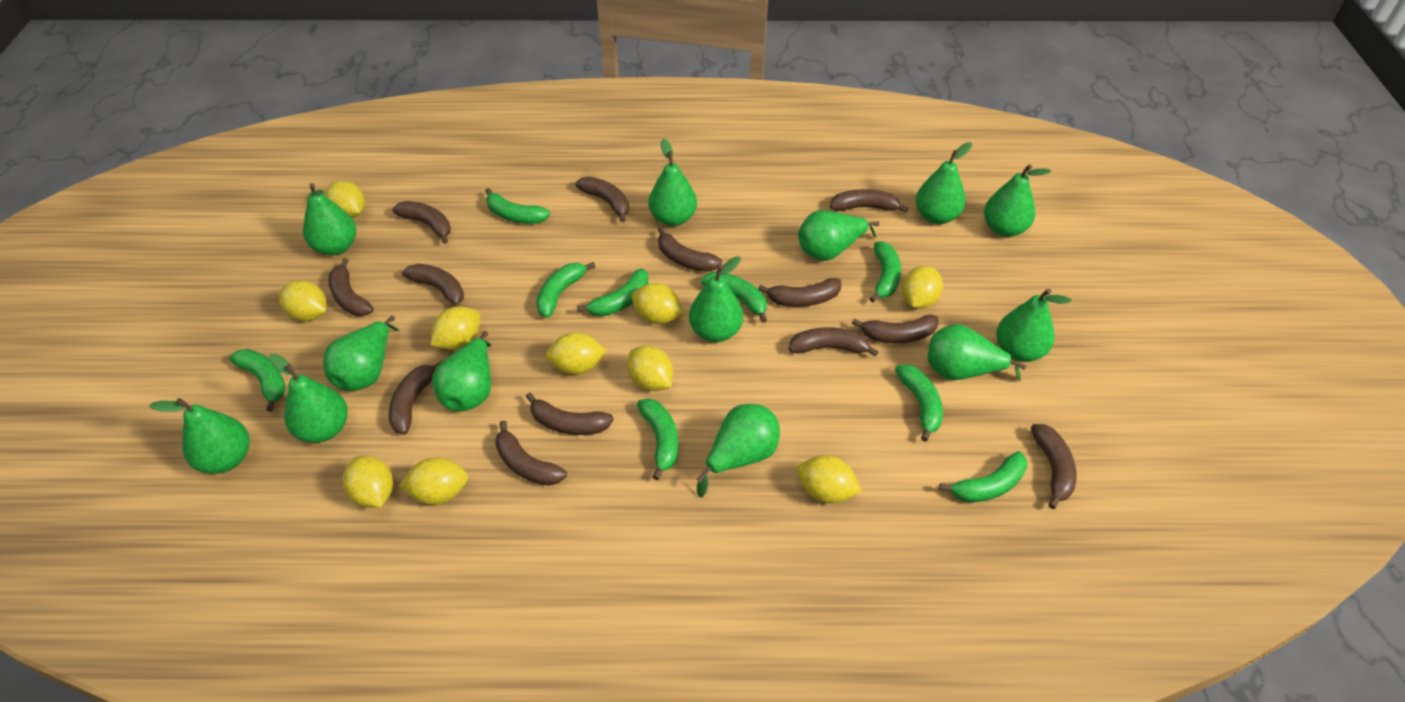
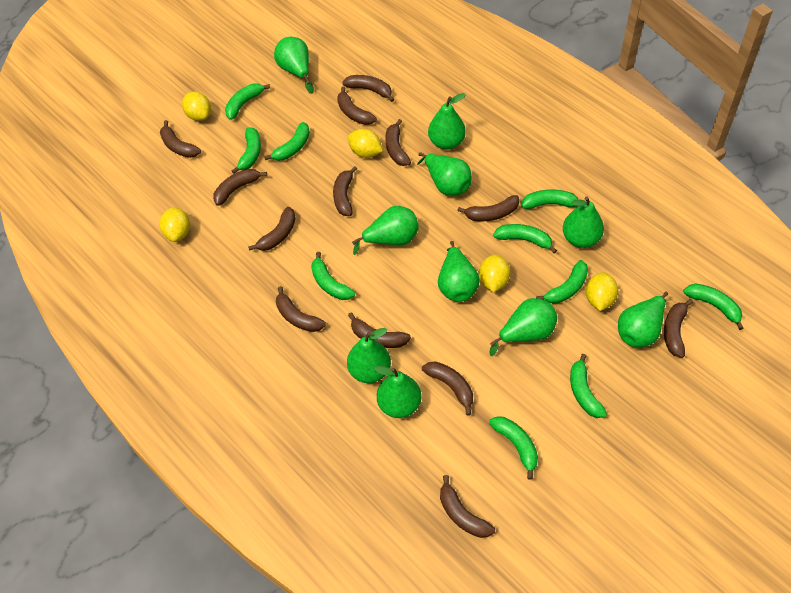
green banana: 9 -> 10
green pear: 13 -> 10
yellow lemon: 10 -> 5

